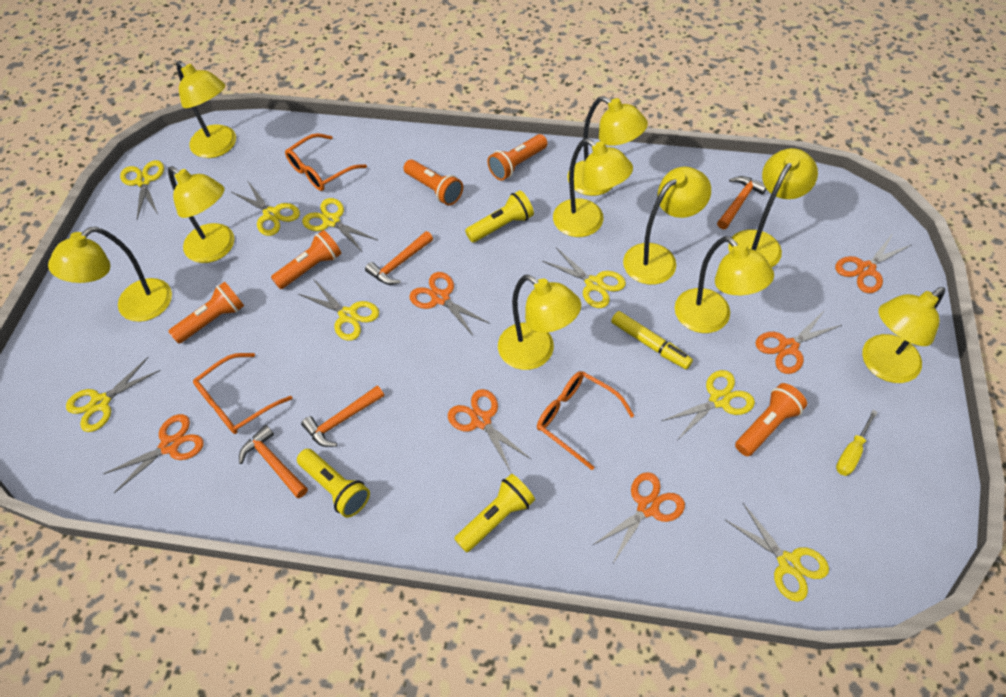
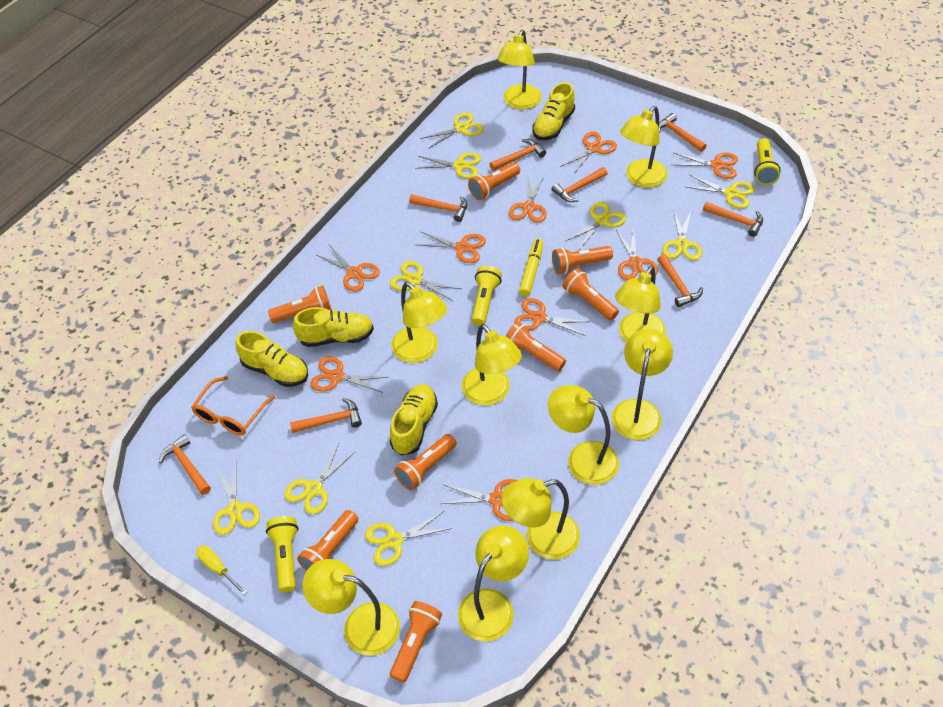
orange flashlight: 5 -> 8
orange glasses: 3 -> 1
orange hammer: 4 -> 8
orange scissors: 6 -> 9
yellow scissors: 8 -> 9
yellow shoe: 0 -> 4

